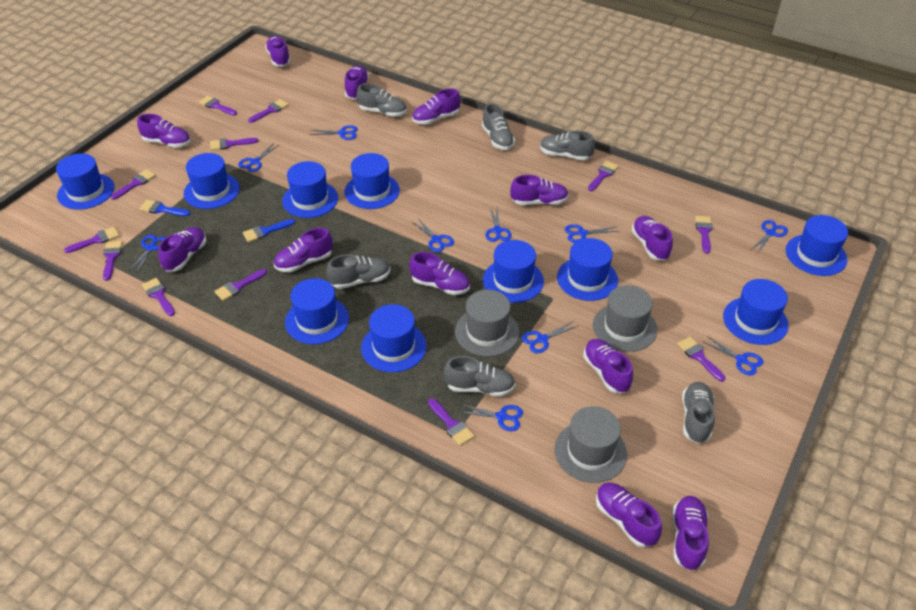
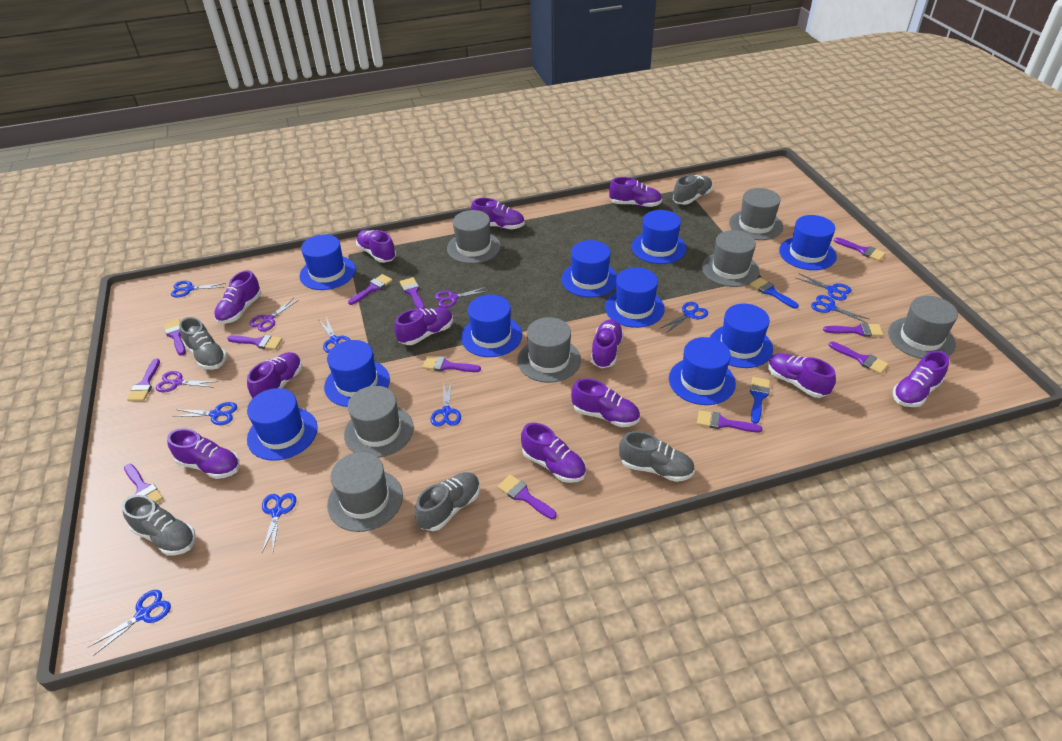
blue scissors: 10 -> 9
grey hat: 3 -> 7
grey shoe: 6 -> 5
purple scissors: 0 -> 3

